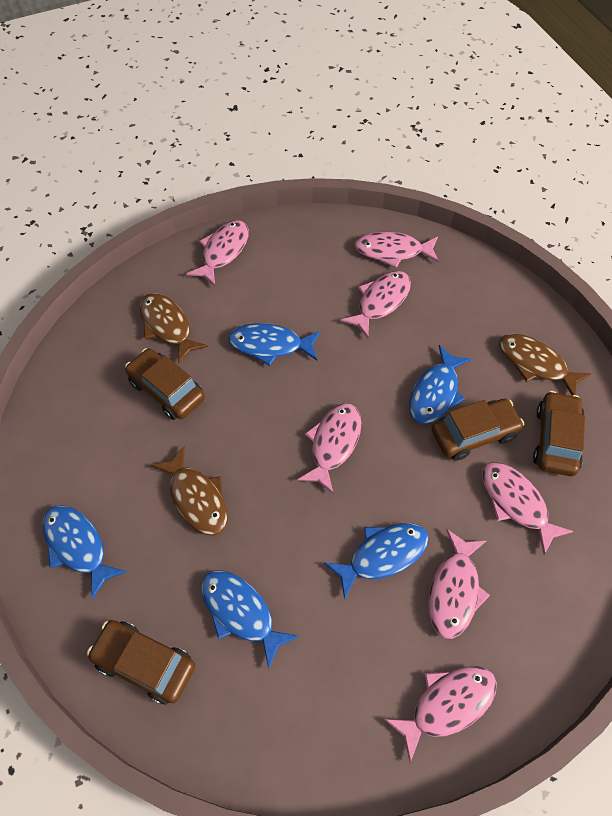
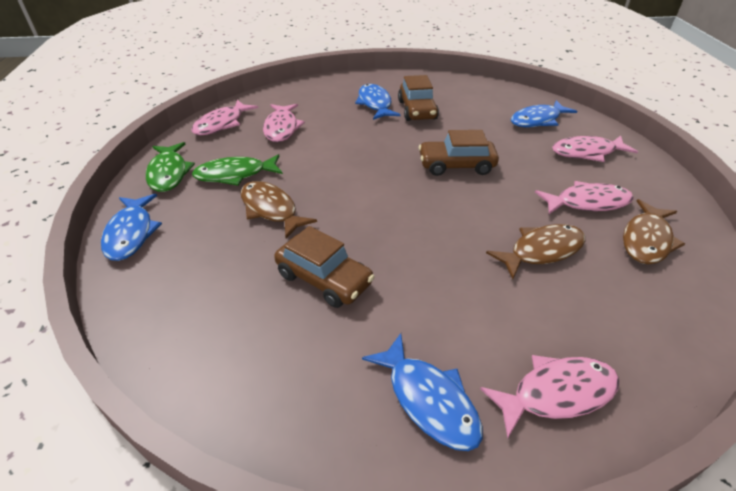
blue fish: 5 -> 4
brown car: 4 -> 3
green fish: 0 -> 2
pink fish: 7 -> 5

